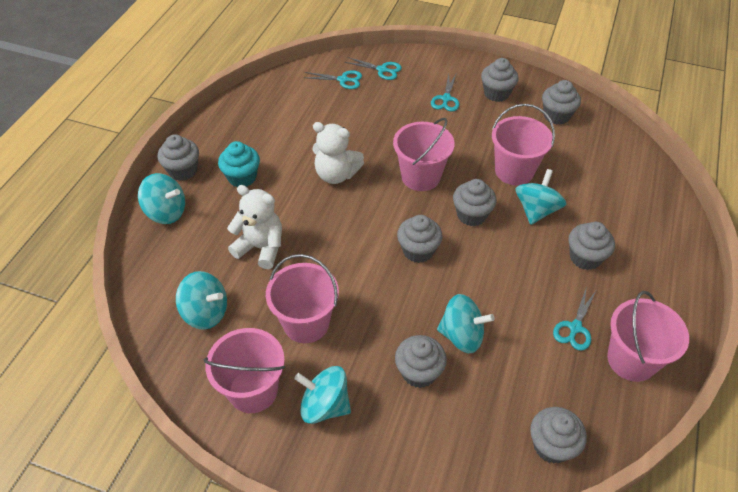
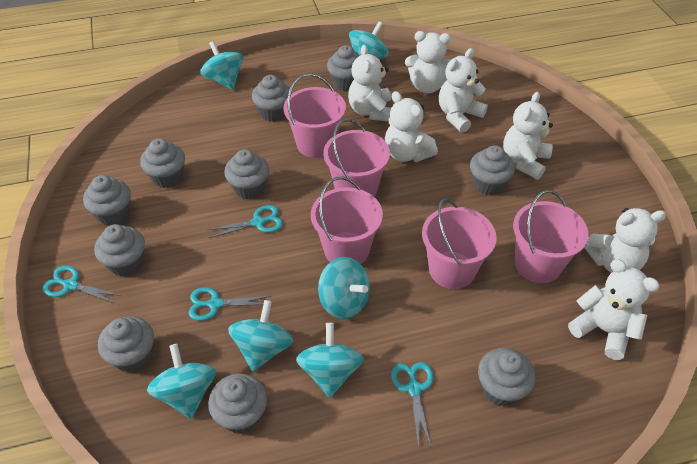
grey cupcake: 8 -> 10
turquoise cupcake: 1 -> 0
turquoise spinning top: 5 -> 6
white teddy bear: 2 -> 7

